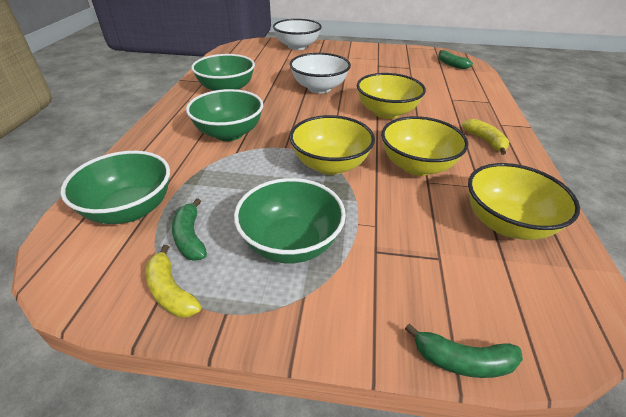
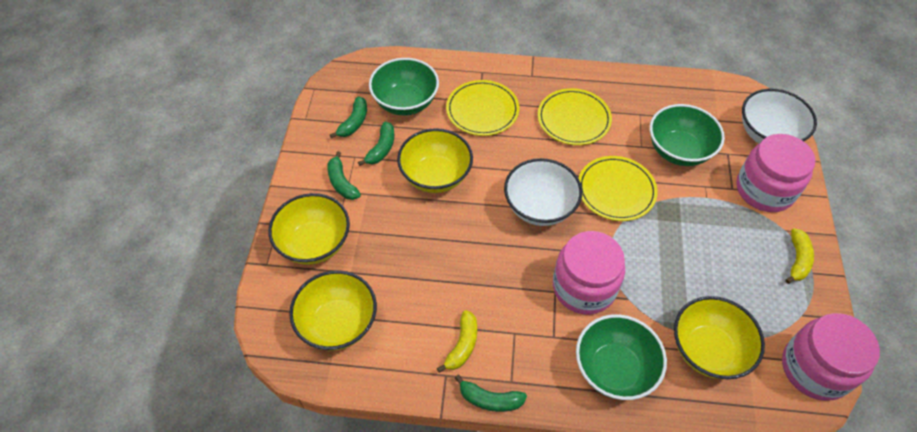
green banana: 3 -> 4
green bowl: 4 -> 3
pink jar: 0 -> 3
yellow plate: 0 -> 3

